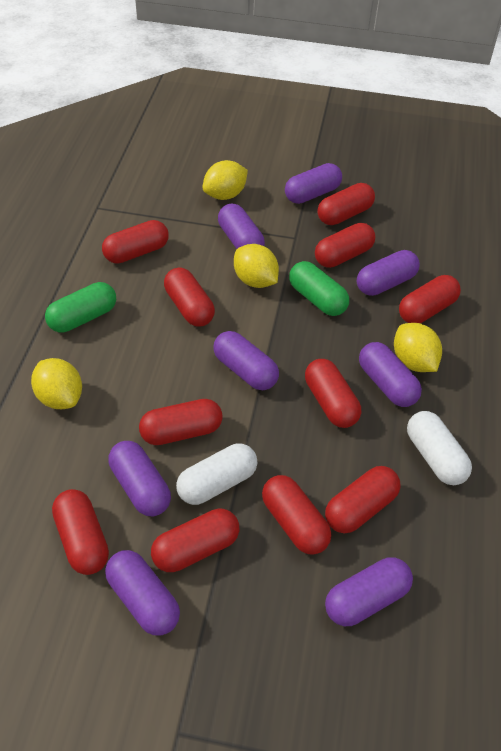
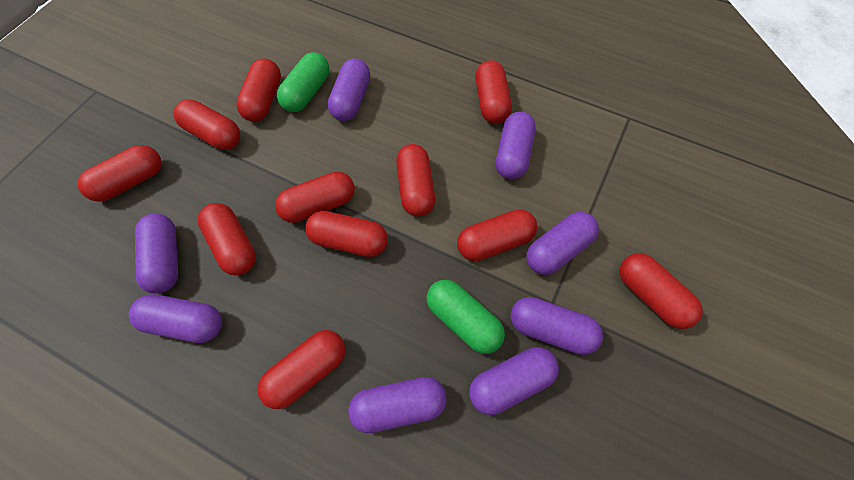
white capsule: 2 -> 0
yellow lemon: 4 -> 0

